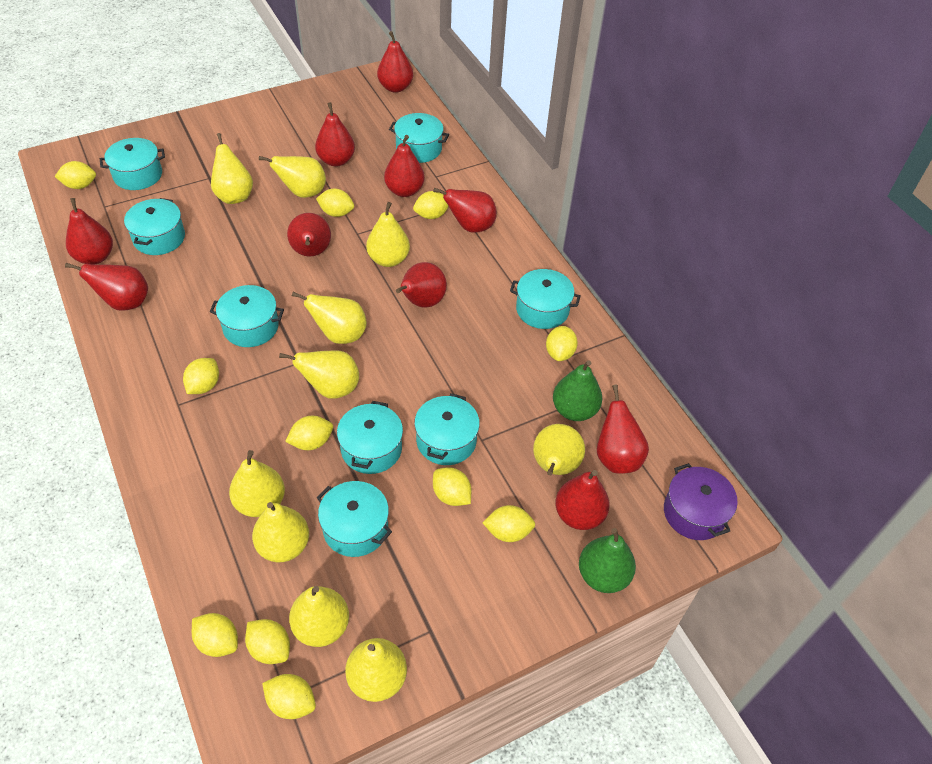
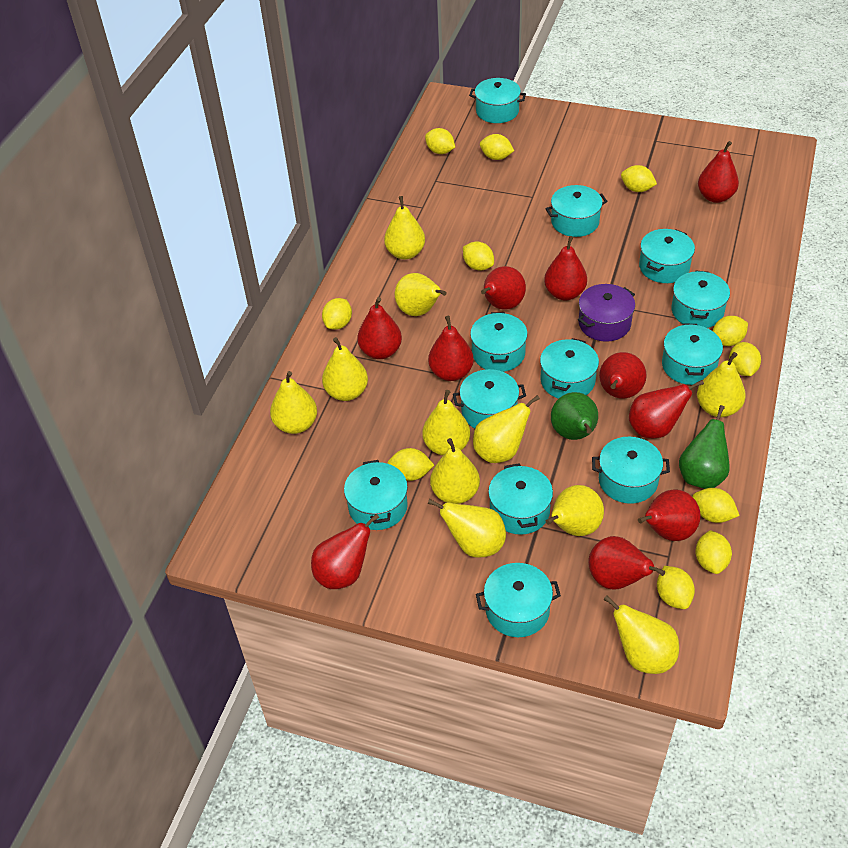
turquoise pot: 8 -> 12
yellow pear: 10 -> 11

